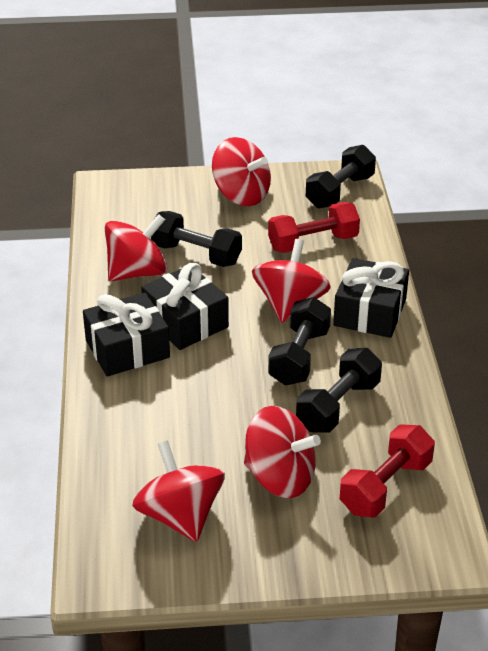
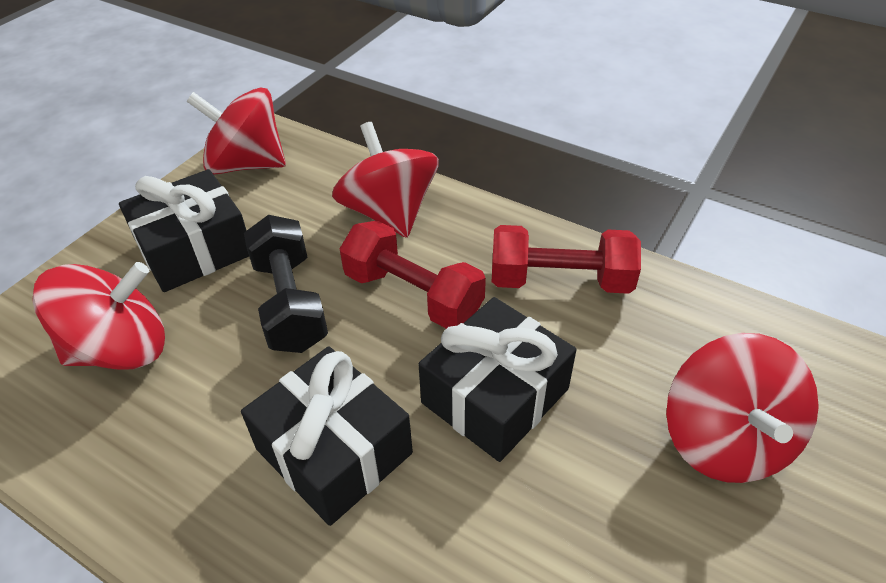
black dumbbell: 4 -> 1
red spinning top: 5 -> 4

